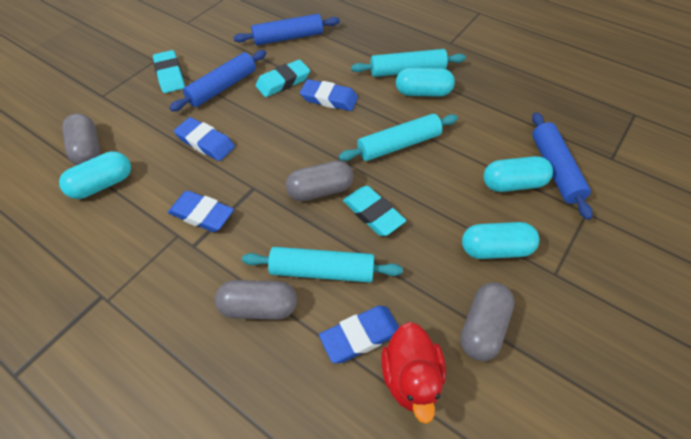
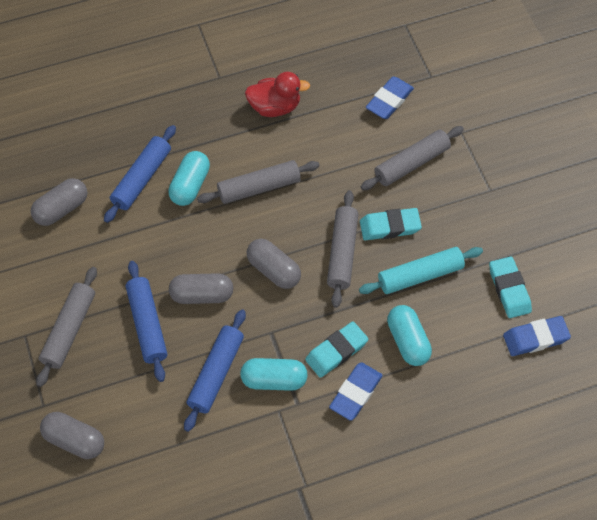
blue eraser: 4 -> 3
grey rolling pin: 0 -> 4
turquoise capsule: 4 -> 3
turquoise rolling pin: 3 -> 1

